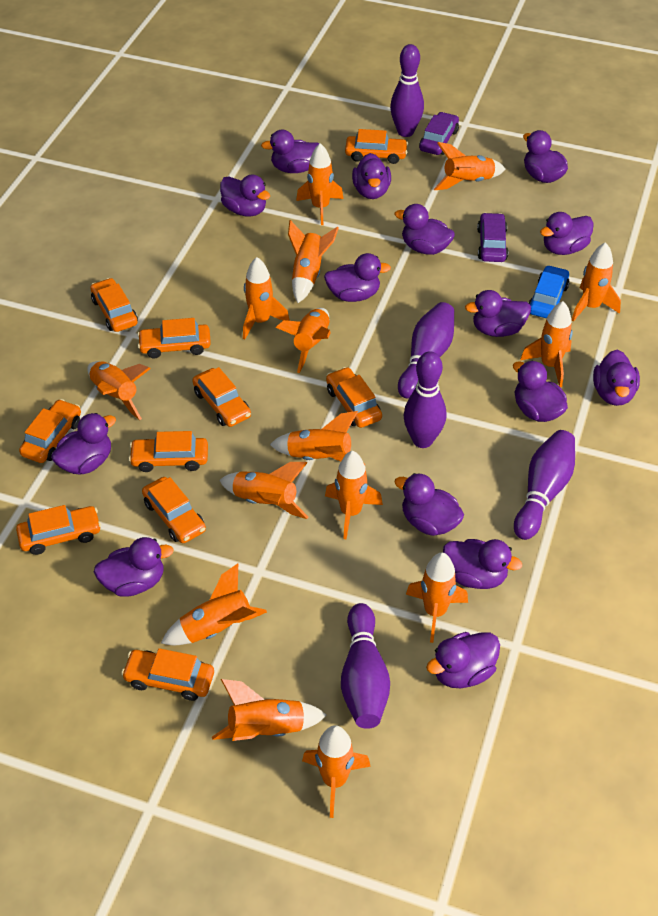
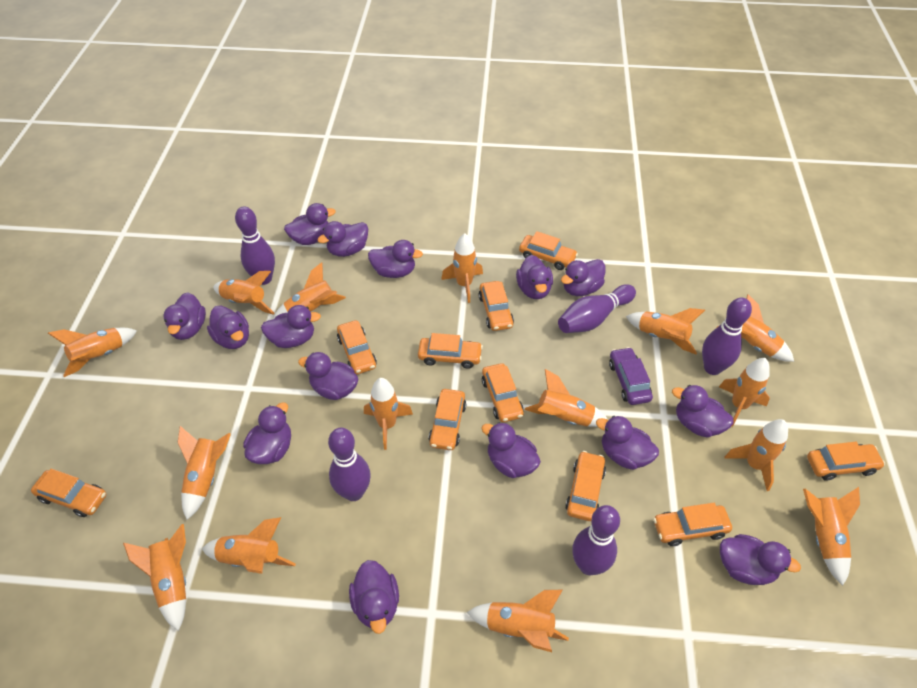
blue car: 1 -> 0
purple car: 2 -> 1

